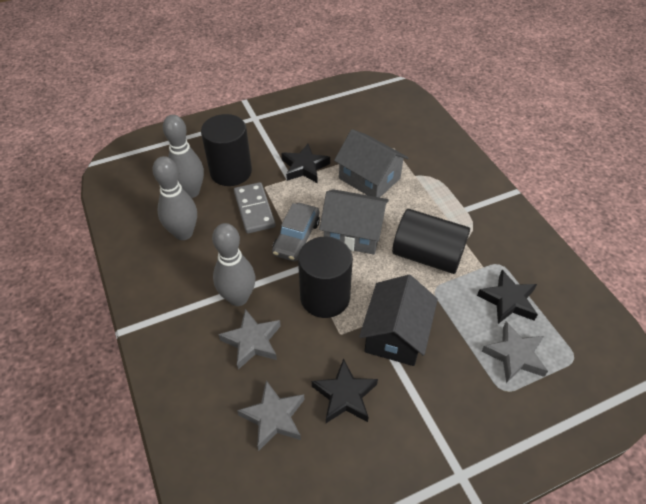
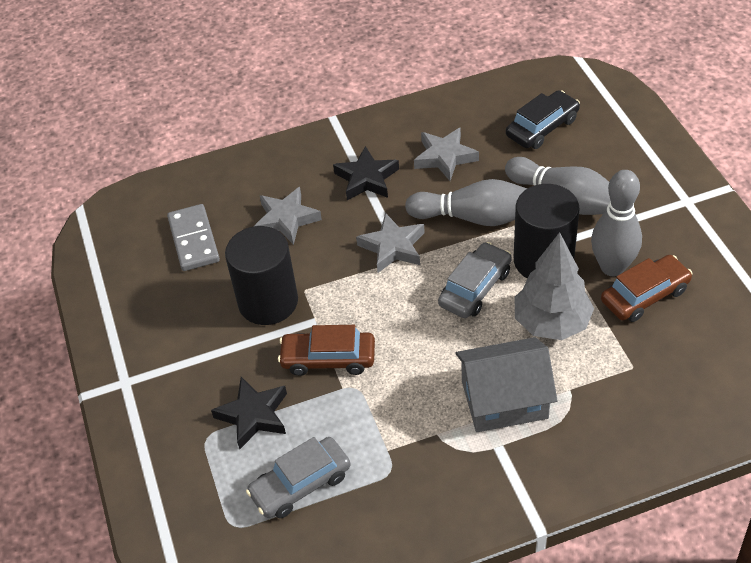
black car: 0 -> 1
black cylinder: 3 -> 2
black house: 1 -> 0
black star: 3 -> 2
brown car: 0 -> 2
grey car: 1 -> 2
grey house: 2 -> 1
grey tree: 0 -> 1

